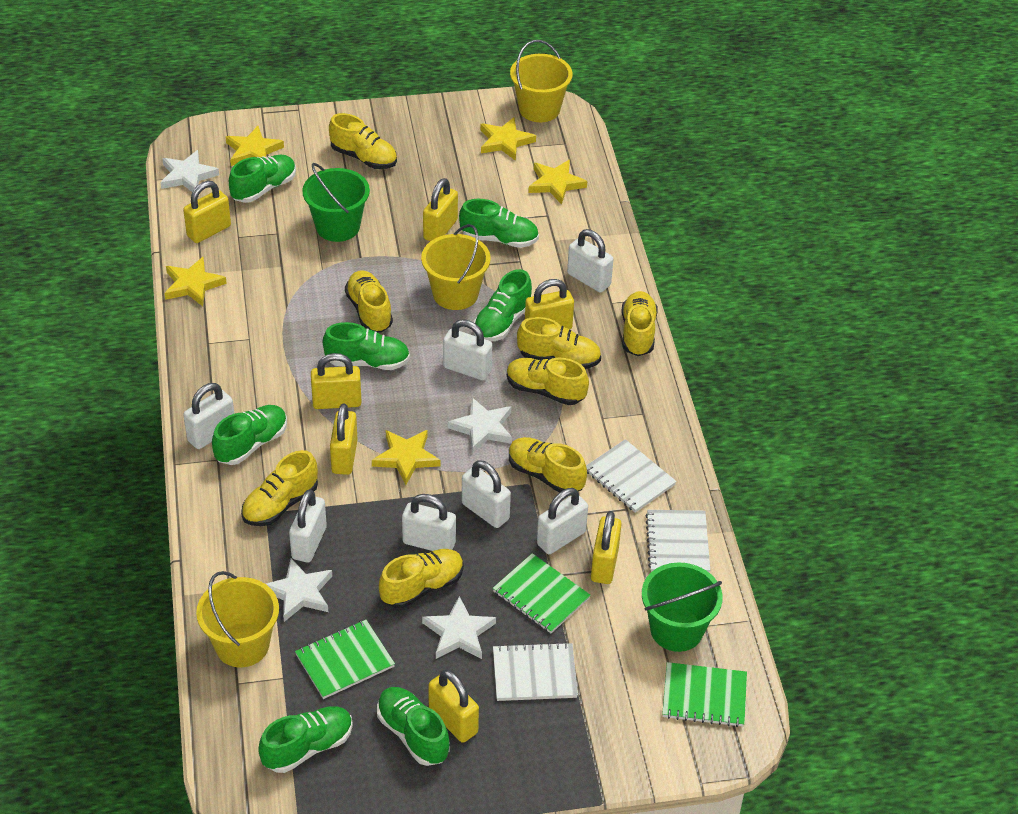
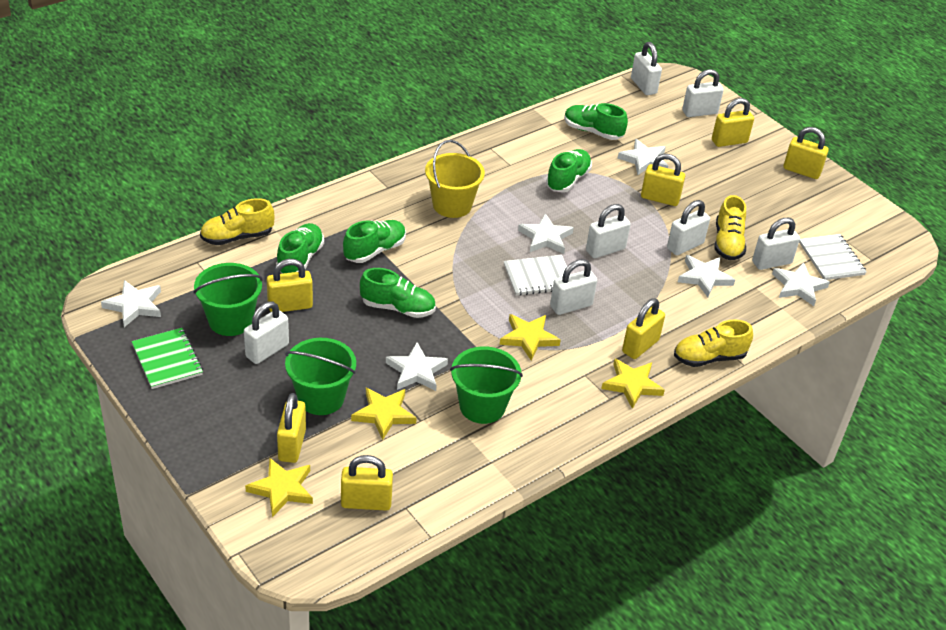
green bucket: 2 -> 3
green notebook: 3 -> 1
green shoe: 7 -> 5
white notebook: 3 -> 2
white star: 4 -> 6
yellow bucket: 3 -> 1
yellow shoe: 8 -> 3
yellow star: 5 -> 4

